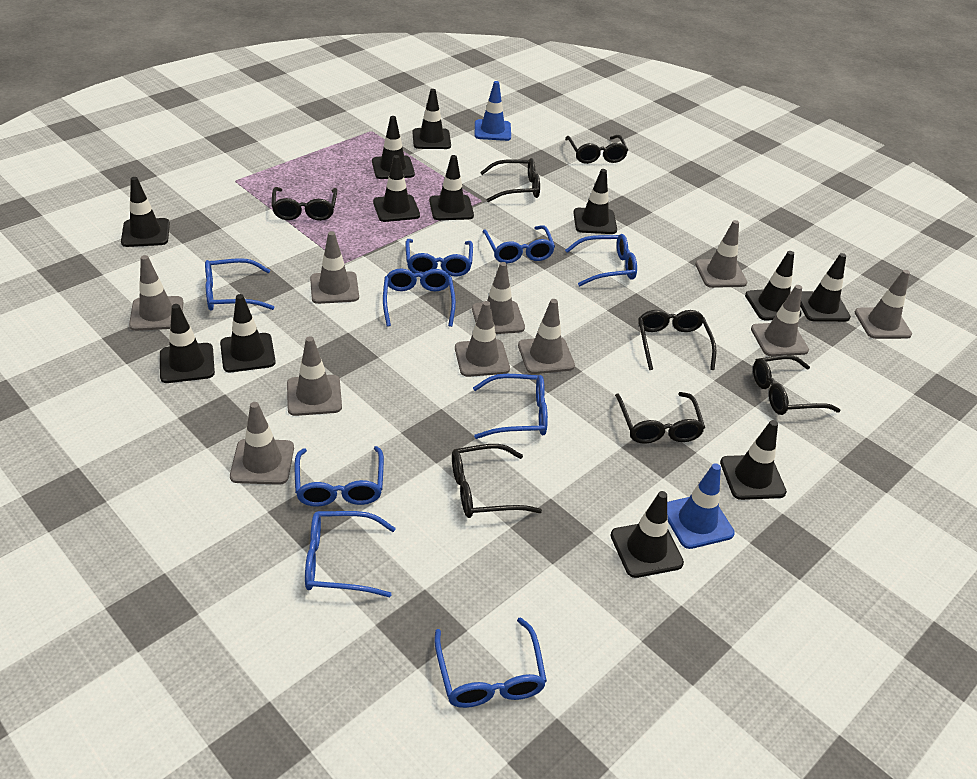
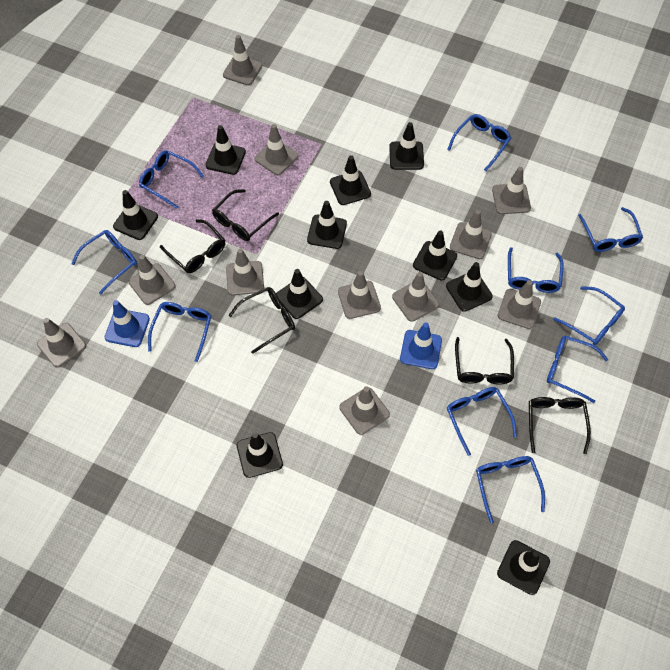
black glasses: 7 -> 5
black traffic cone: 12 -> 10
blue glasses: 9 -> 10
grey traffic cone: 10 -> 11

